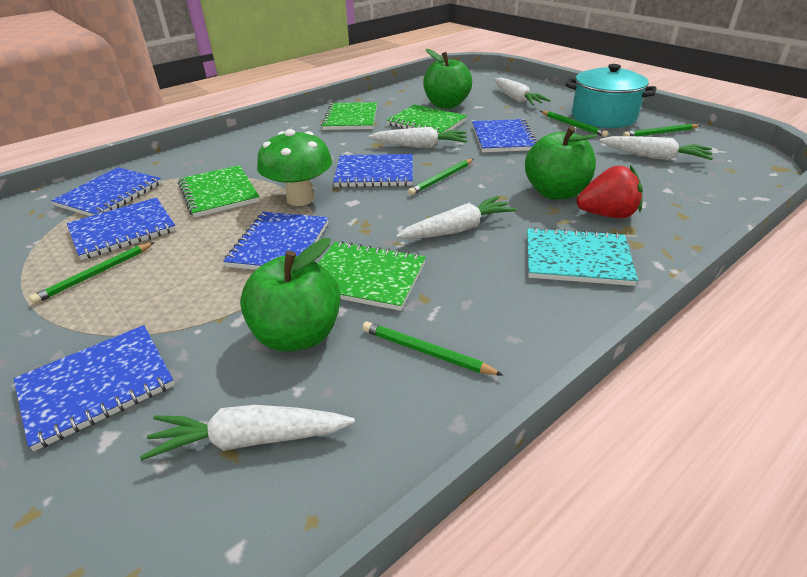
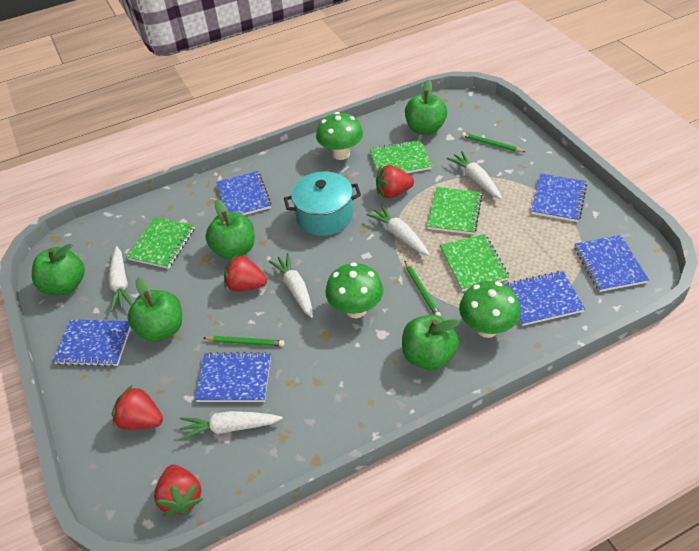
green apple: 3 -> 5
green mushroom: 1 -> 3
green pencil: 5 -> 3
red strawberry: 1 -> 4
turquoise notebook: 1 -> 0

